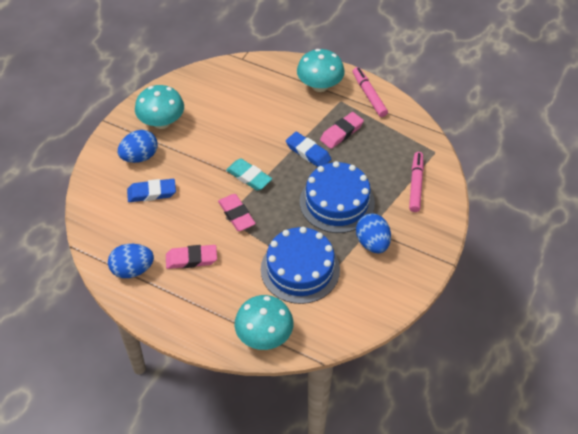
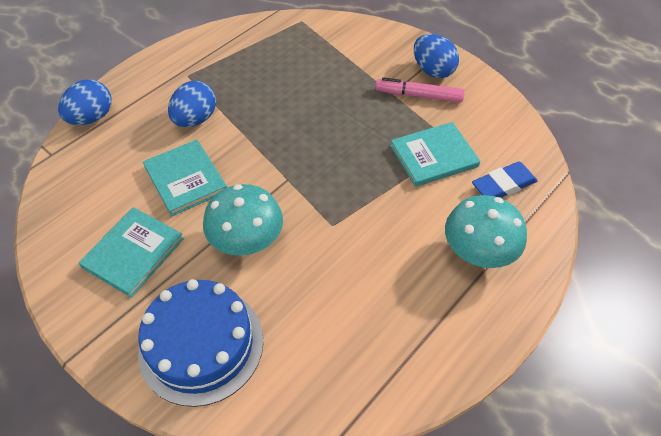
blue cake: 2 -> 1
blue eraser: 2 -> 1
pink eraser: 3 -> 0
pink marker: 2 -> 1
turquoise book: 0 -> 3
turquoise eraser: 1 -> 0
turquoise mushroom: 3 -> 2

